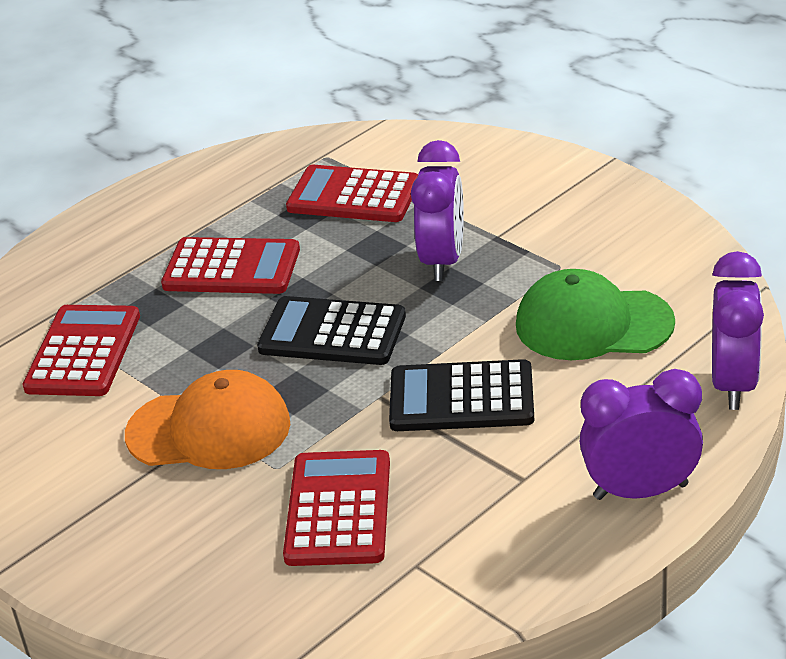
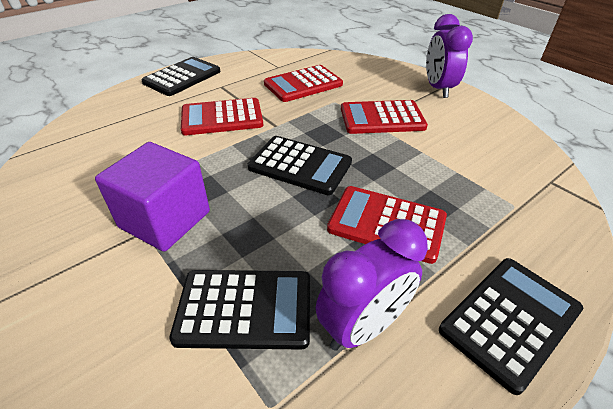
black calculator: 2 -> 4
green cap: 1 -> 0
orange cap: 1 -> 0
purple clock: 3 -> 2
purple cube: 0 -> 1

